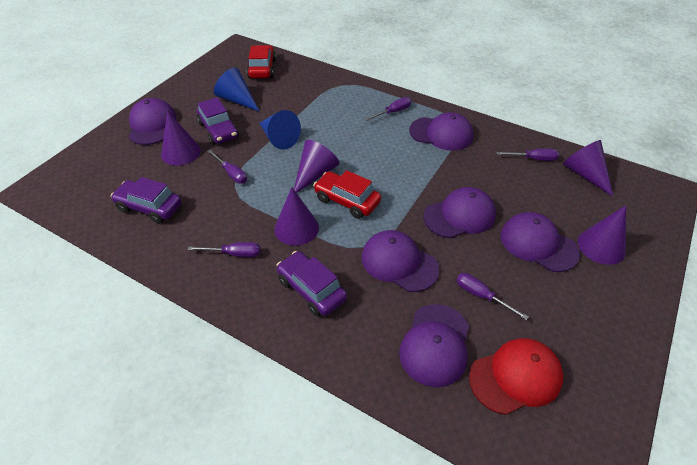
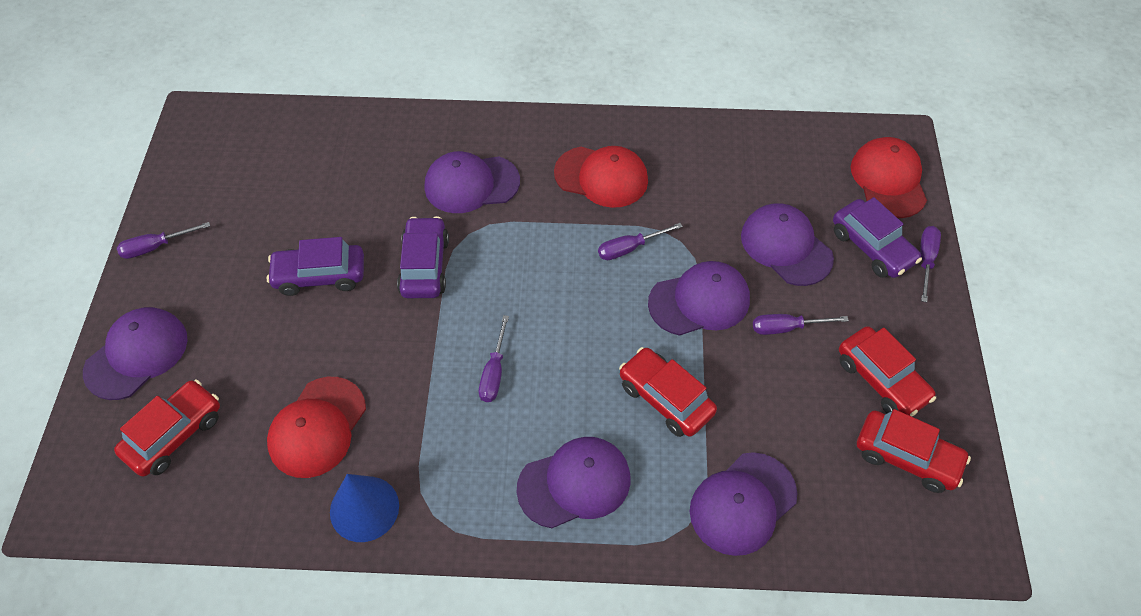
blue cone: 2 -> 1
purple cone: 5 -> 0
red cap: 1 -> 3
red car: 2 -> 4

